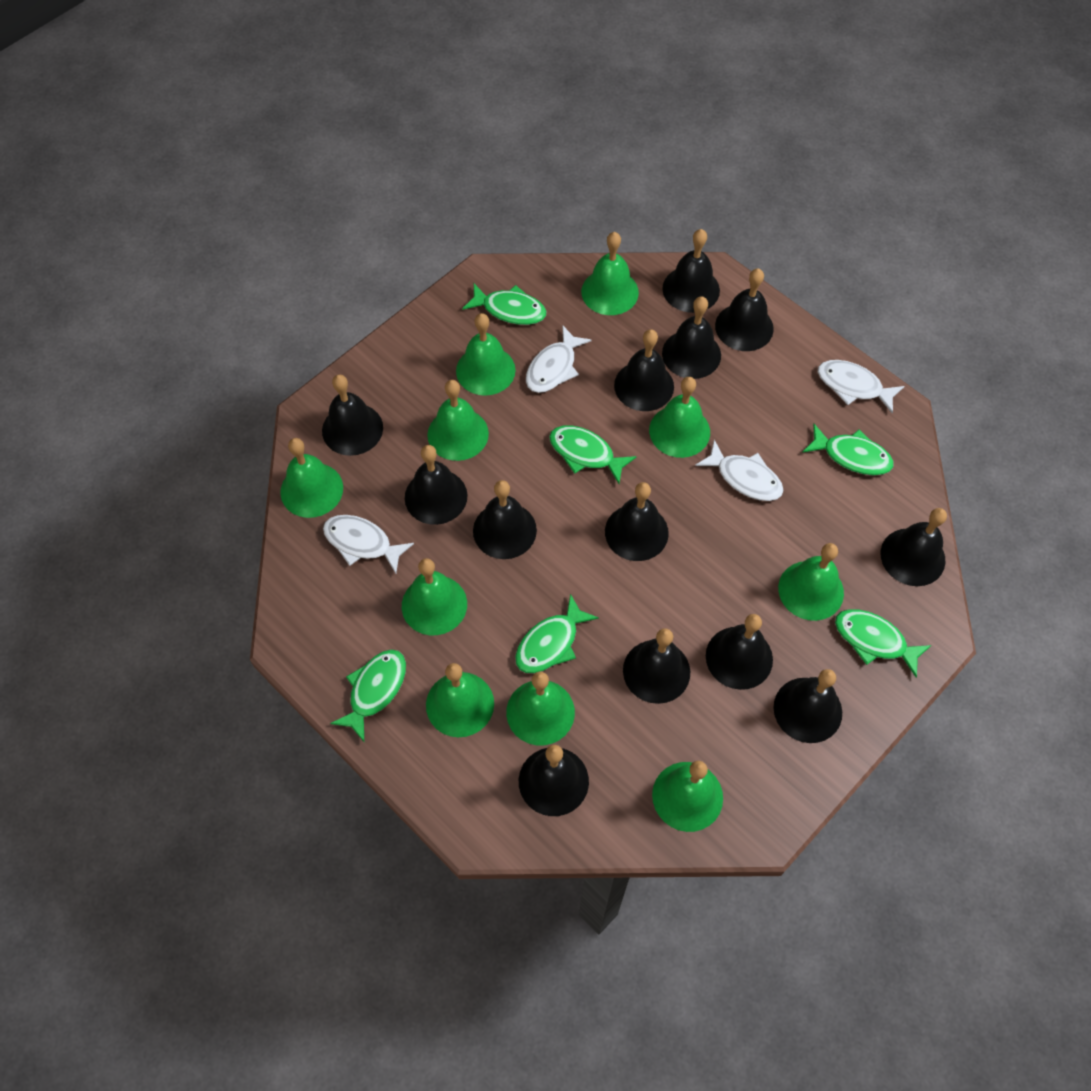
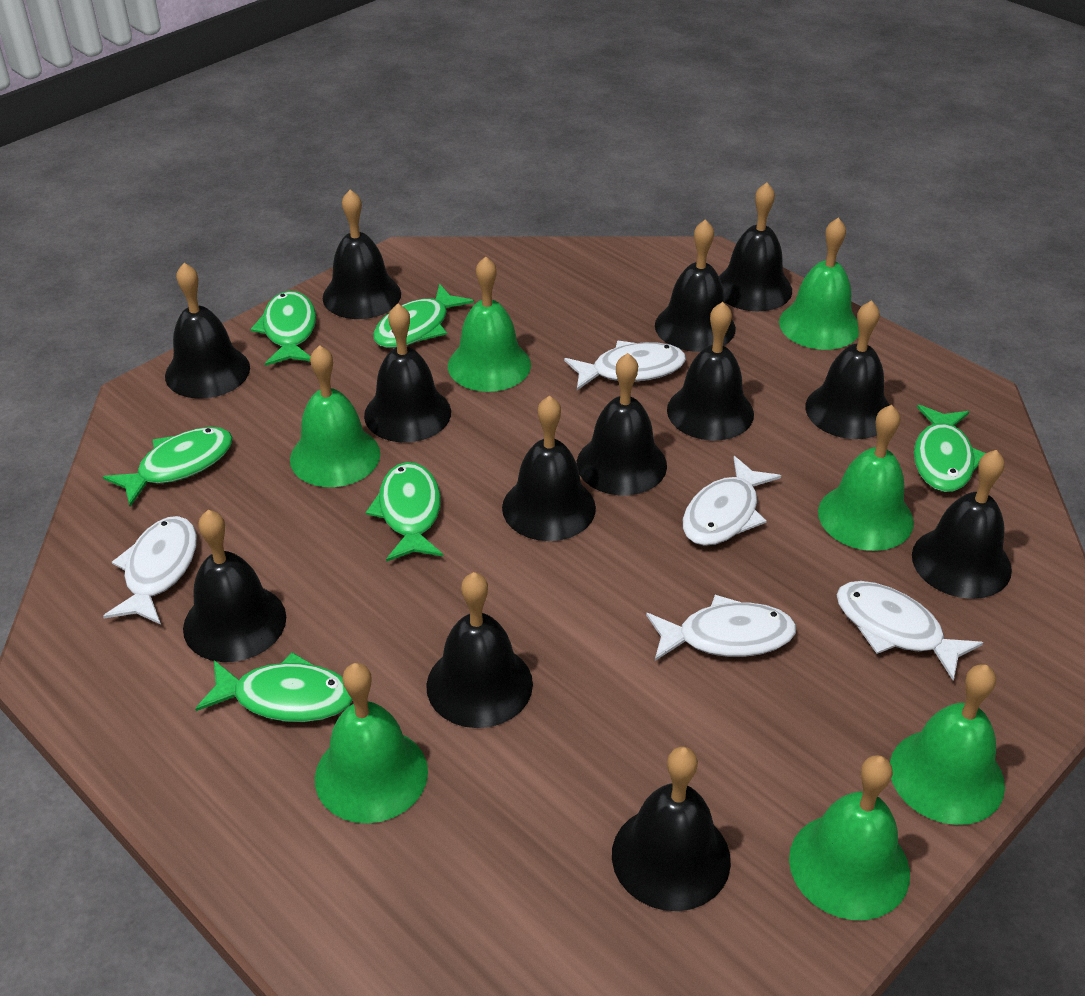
green bell: 10 -> 7
white fish: 4 -> 5

